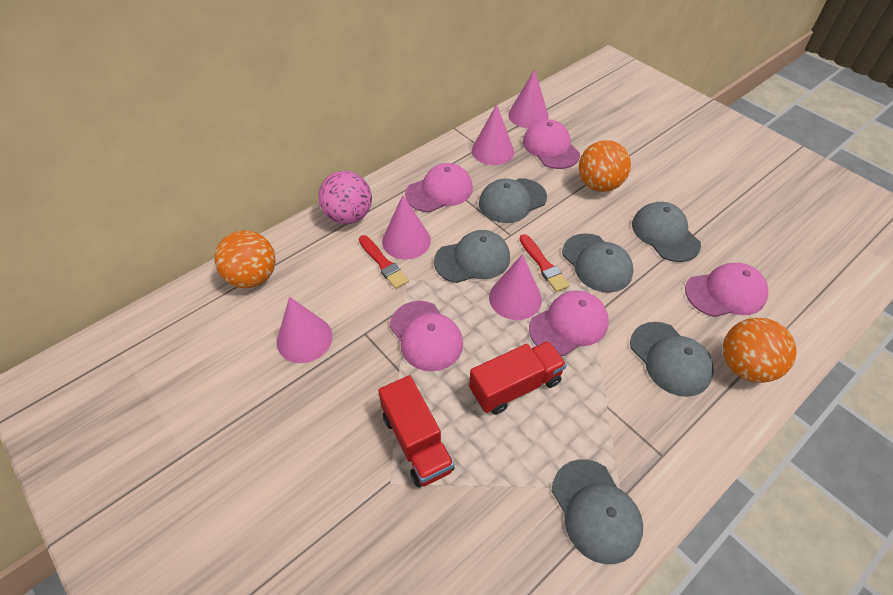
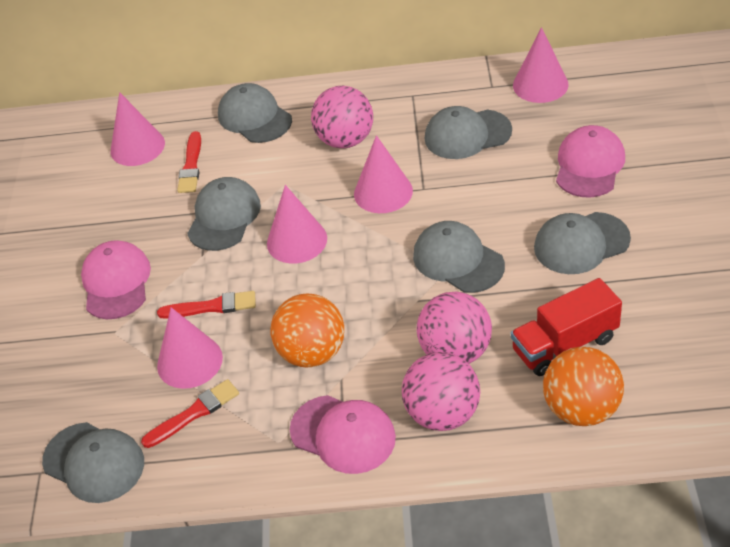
orange ball: 3 -> 2
pink ball: 1 -> 3
pink cap: 5 -> 3
red brush: 2 -> 3
red truck: 2 -> 1

